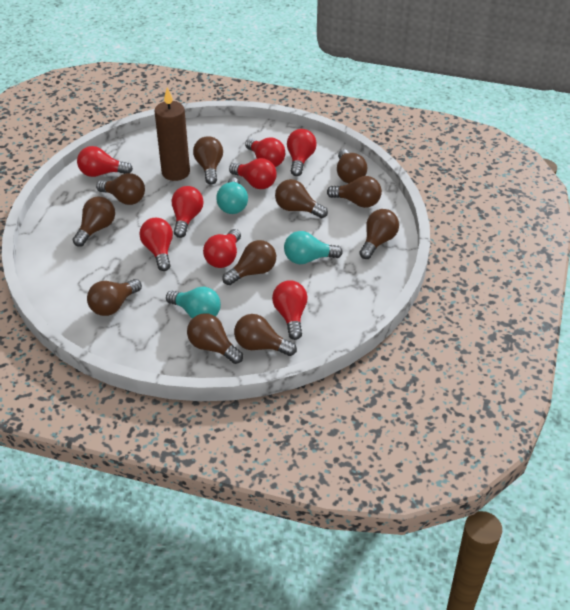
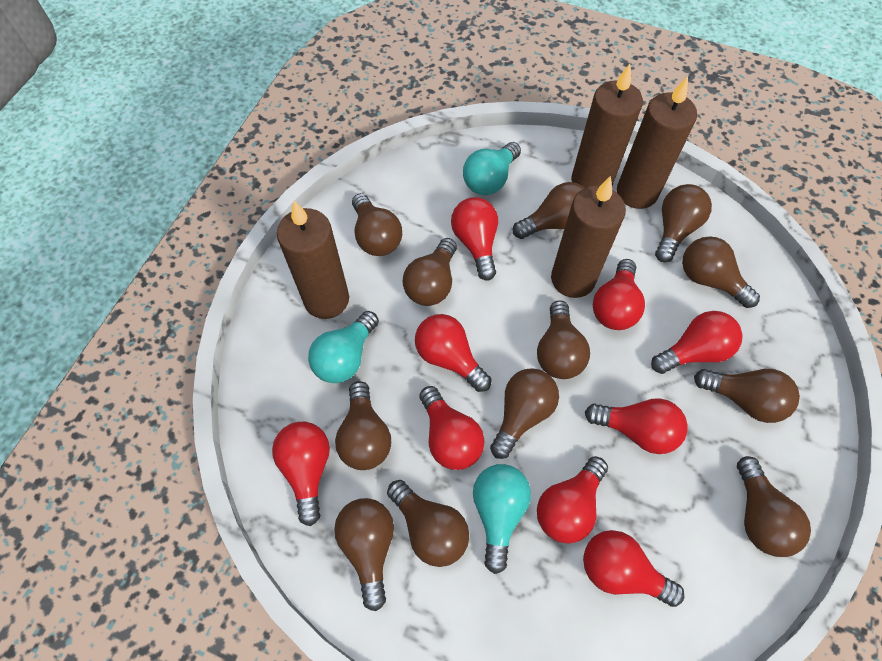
brown candle: 1 -> 4
brown light bulb: 11 -> 12
red light bulb: 8 -> 9

